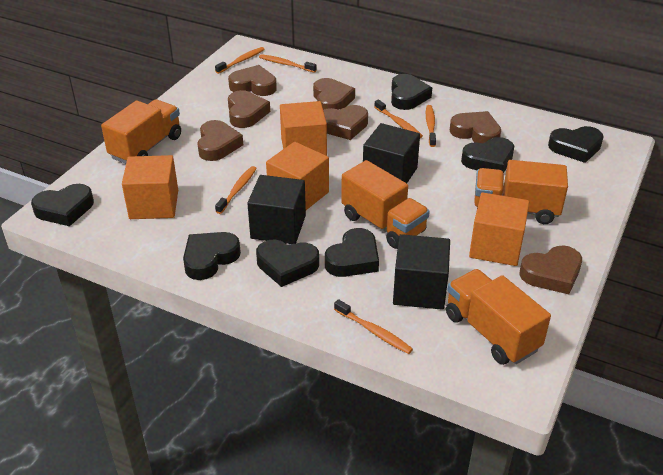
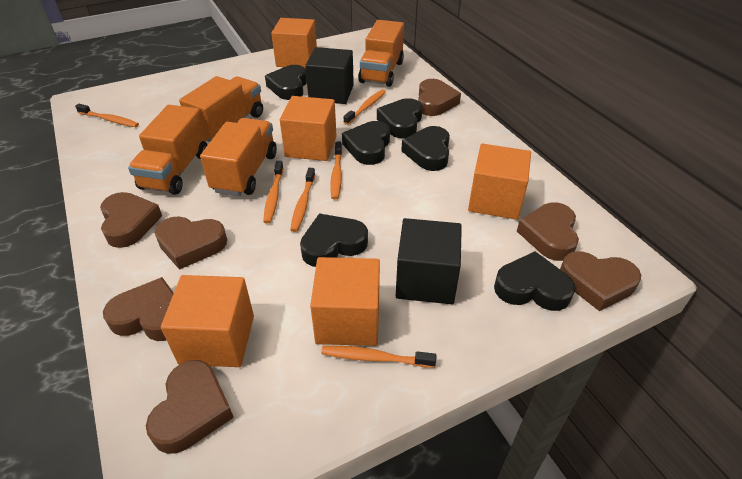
black cube: 3 -> 2
black heart: 7 -> 6
orange cube: 4 -> 5

